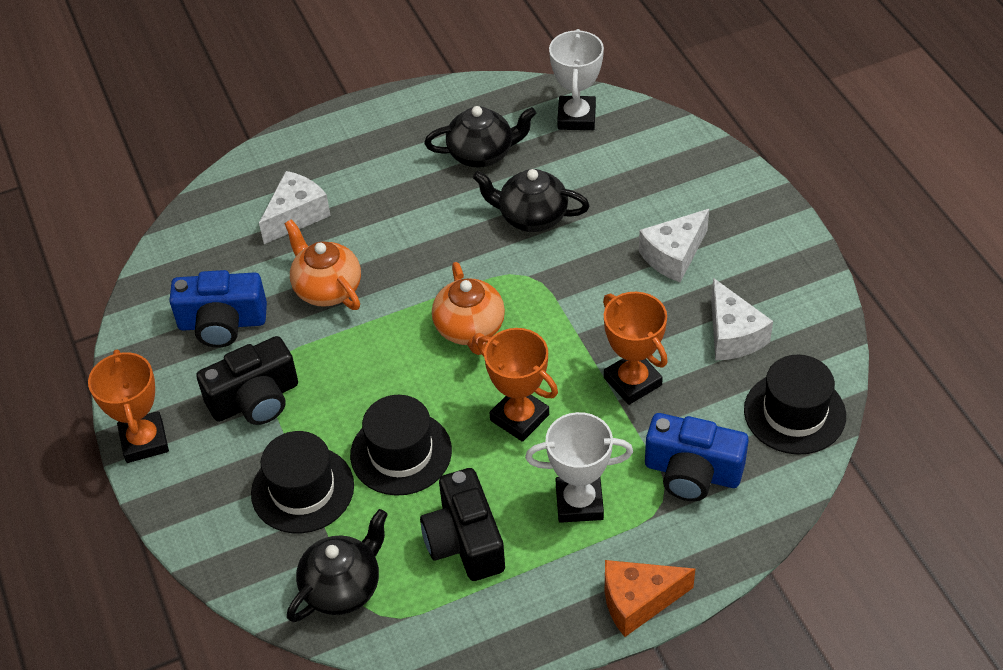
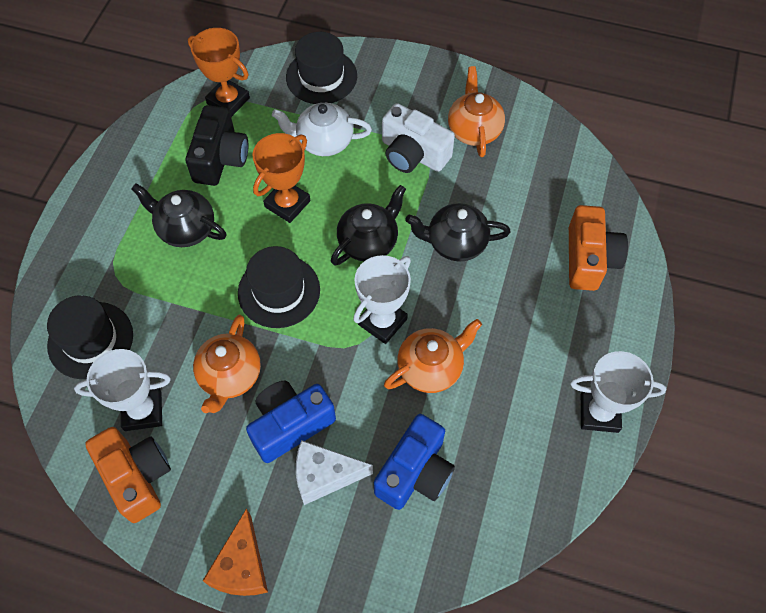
black camera: 2 -> 1
orange camera: 0 -> 2
orange teapot: 2 -> 3
orange trophy: 3 -> 2
white camera: 0 -> 1
white cheese: 3 -> 1
white teapot: 0 -> 1
white trophy: 2 -> 3

